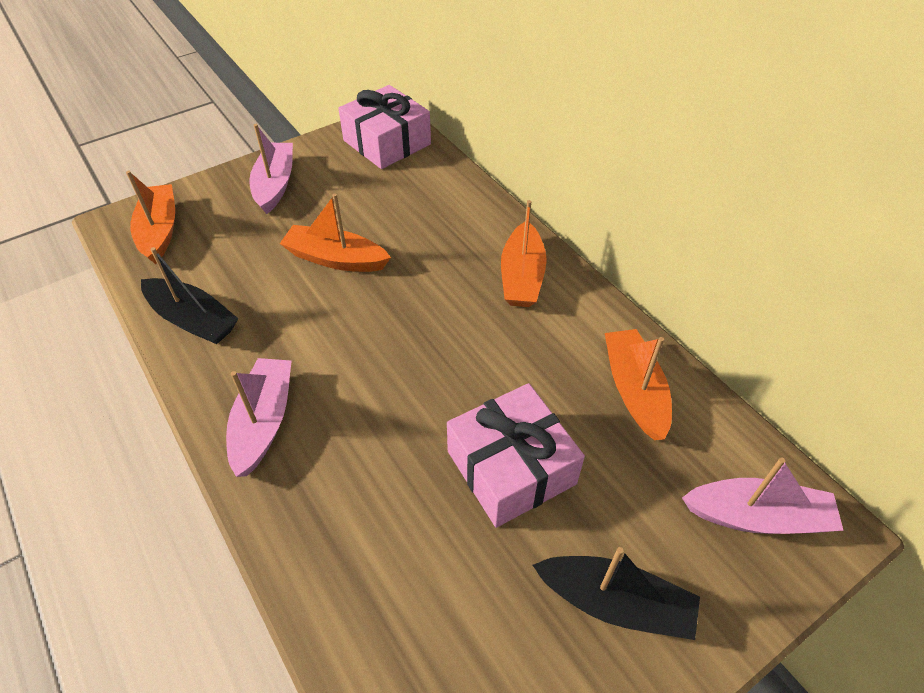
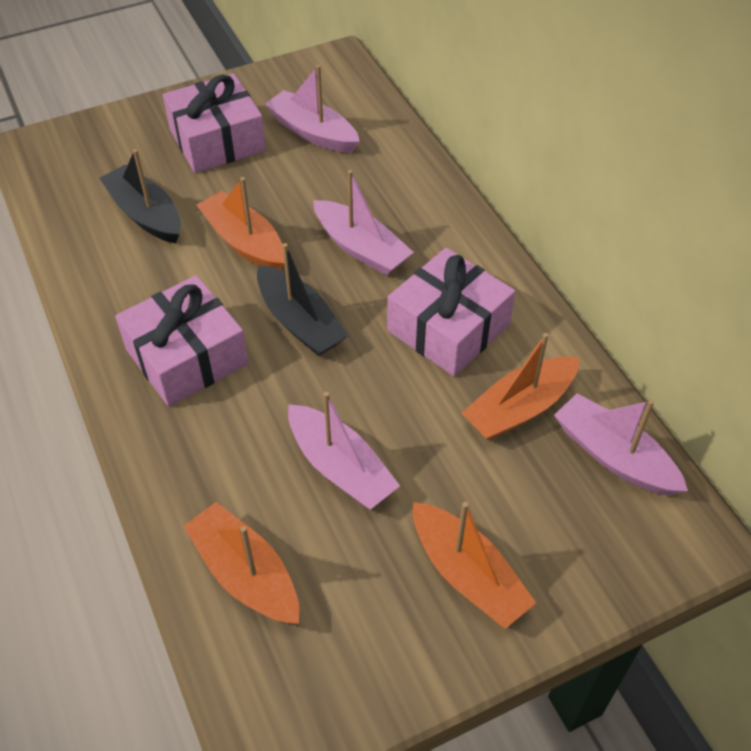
pink boat: 3 -> 4
pink gift: 2 -> 3

